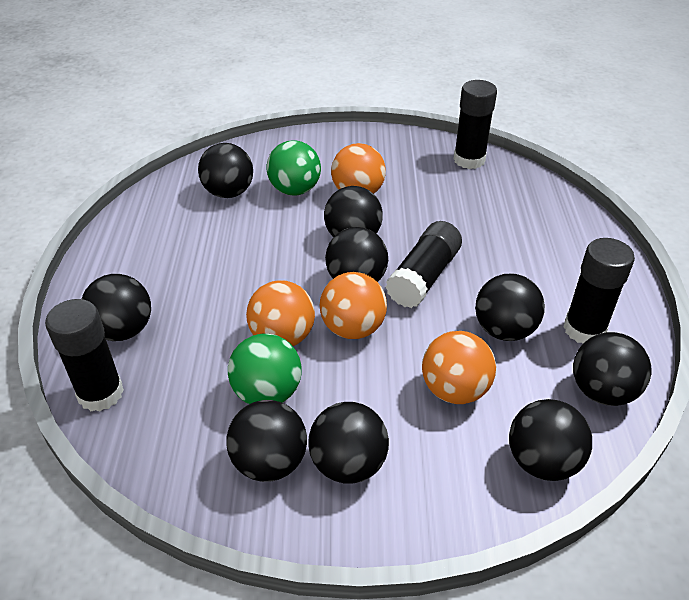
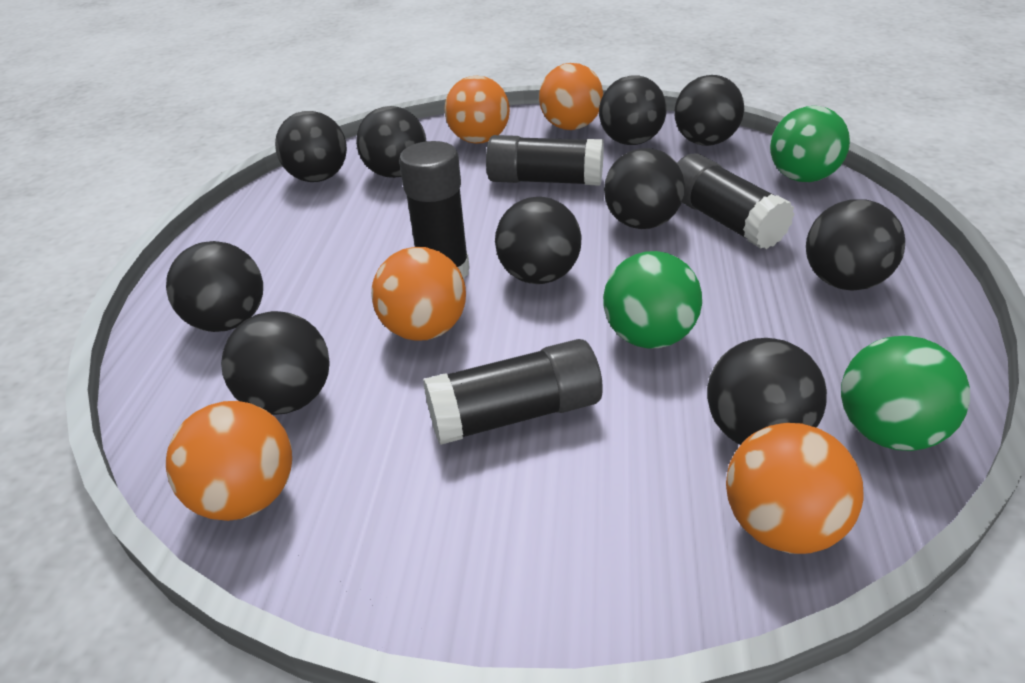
black ball: 9 -> 10
green ball: 2 -> 3
orange ball: 4 -> 5

